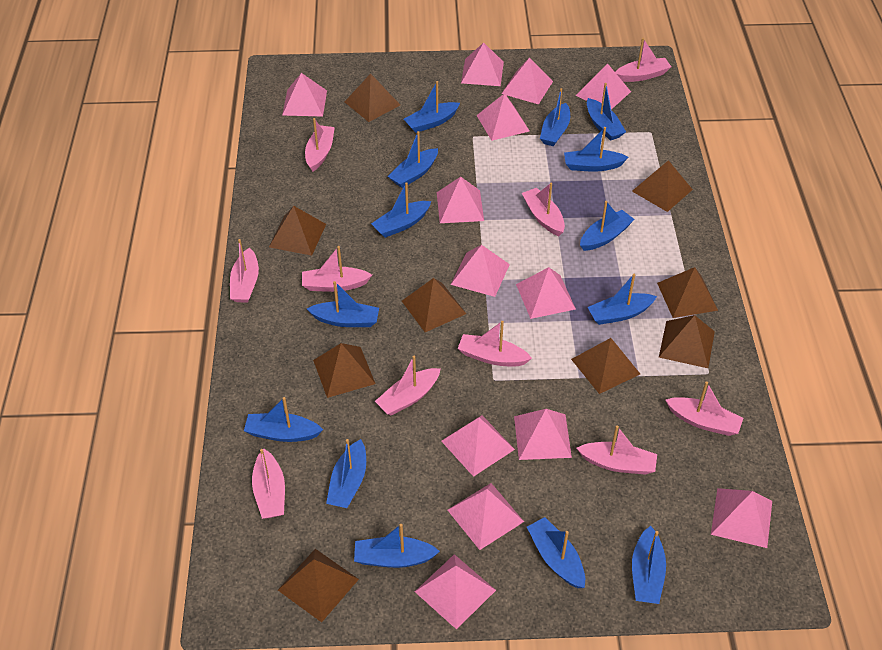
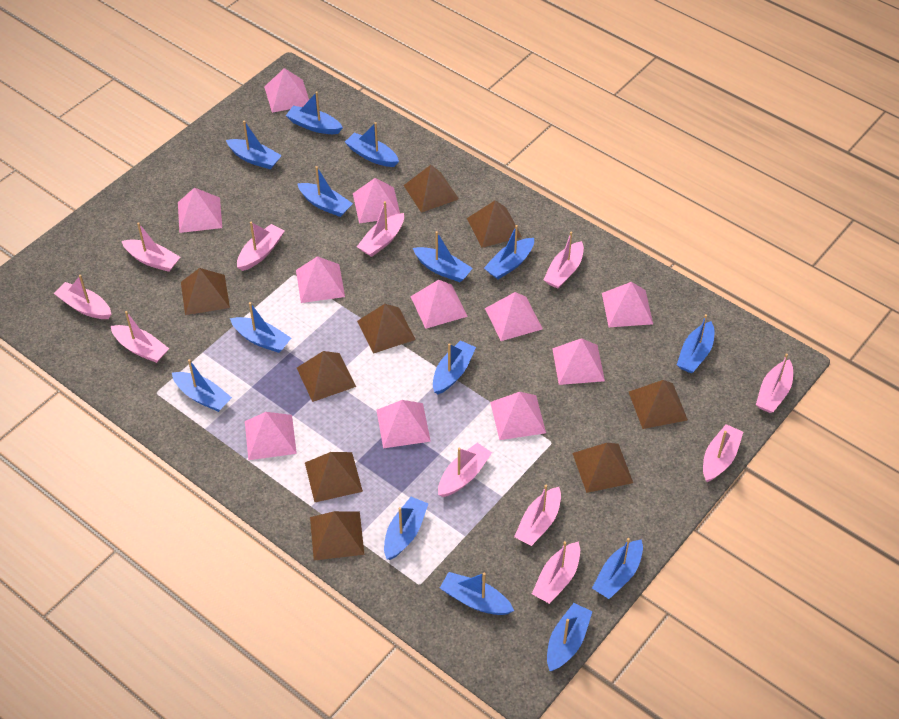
pink boat: 10 -> 11
pink pyramid: 13 -> 11

